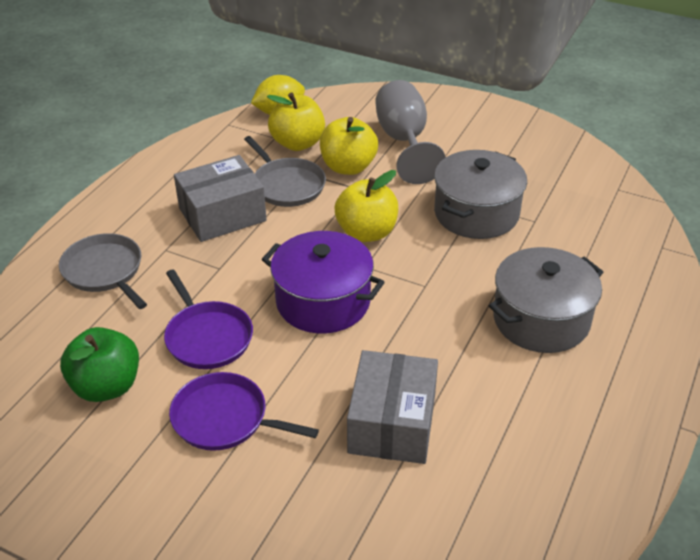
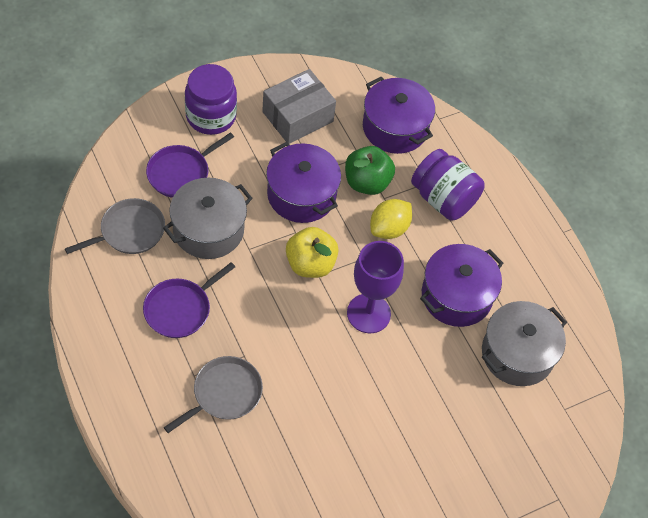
grey box: 2 -> 1
grey goblet: 1 -> 0
purple goblet: 0 -> 1
purple jar: 0 -> 2
purple pot: 1 -> 3
yellow apple: 3 -> 1

